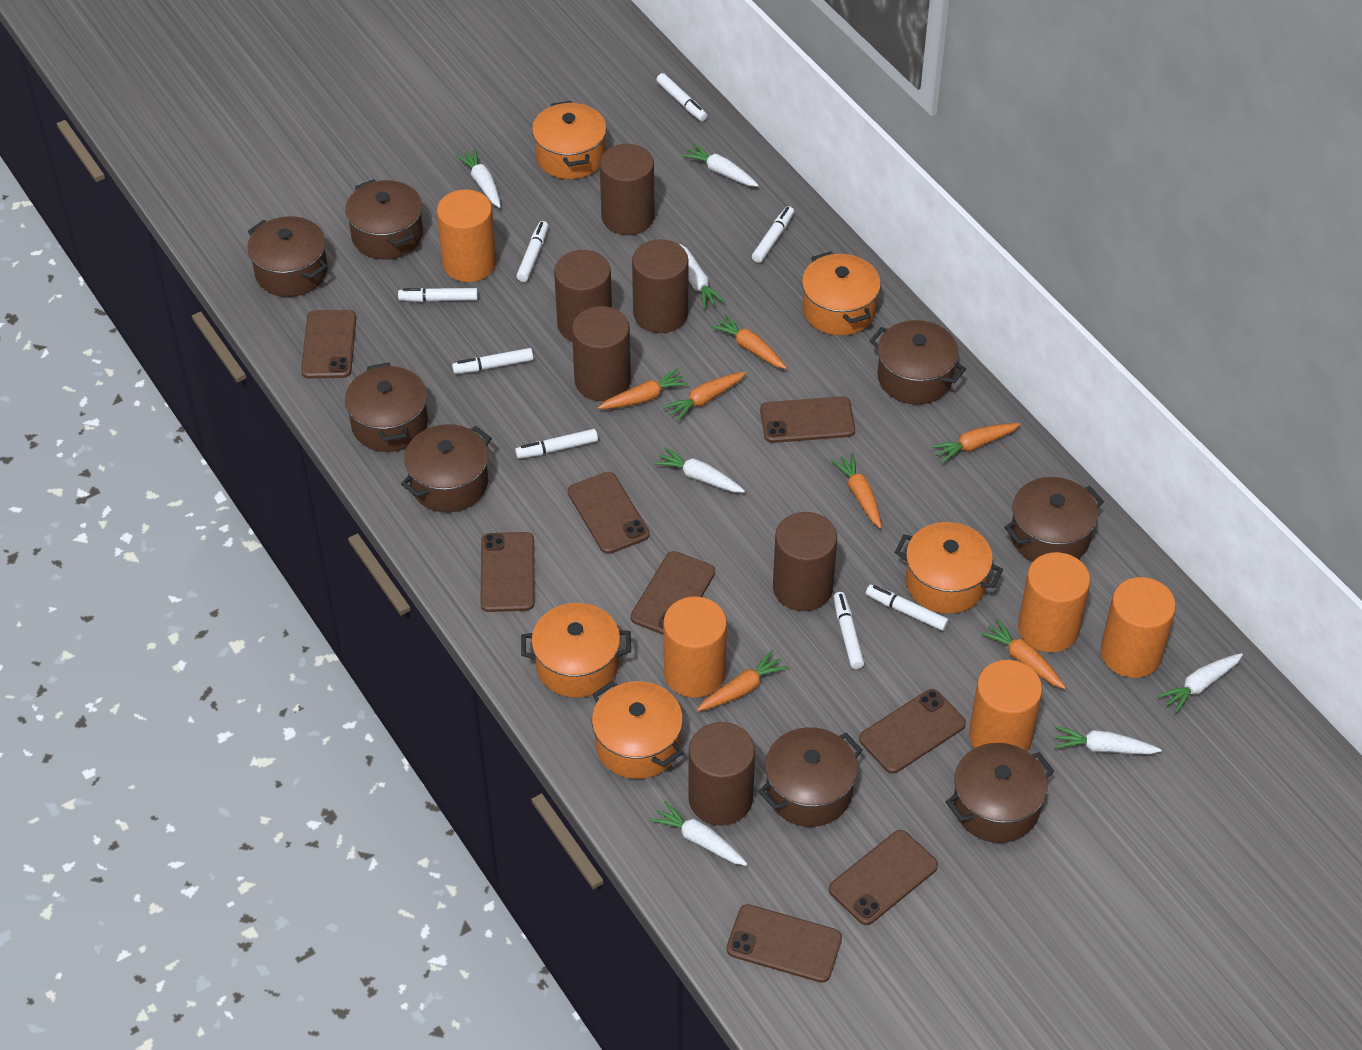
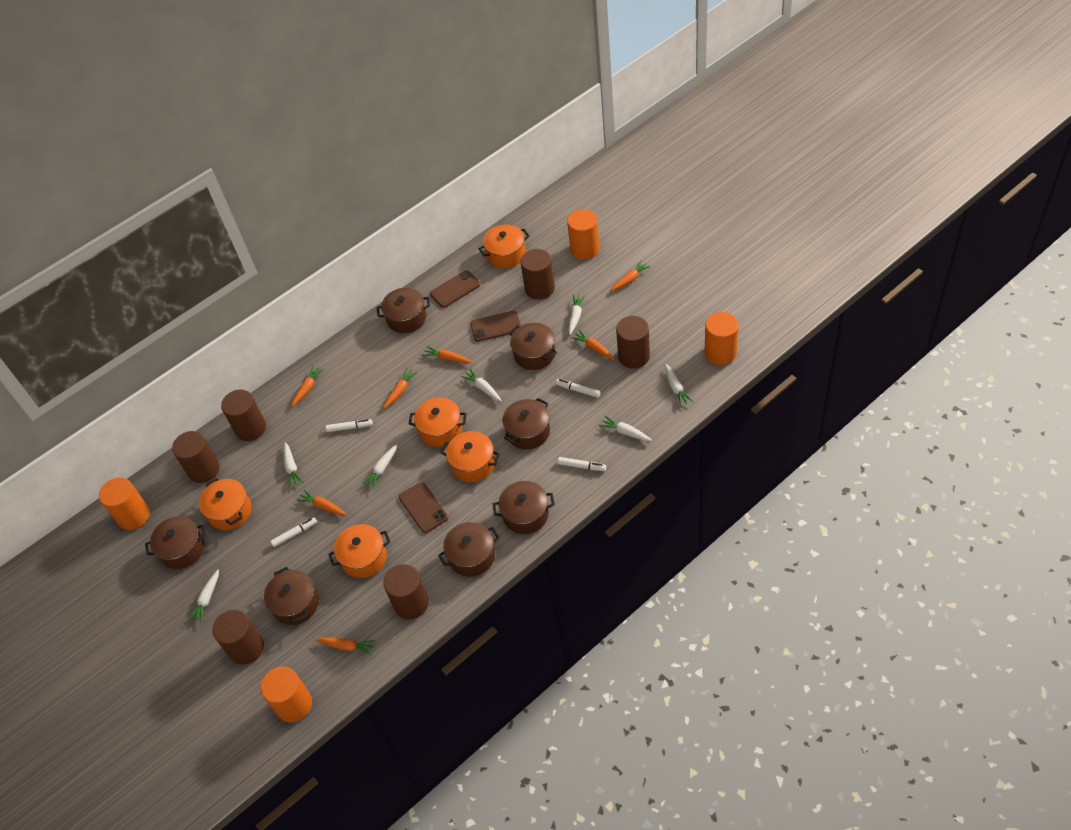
brown phone: 8 -> 3
brown pot: 8 -> 7
orange cylinder: 5 -> 4
white marker: 8 -> 4

